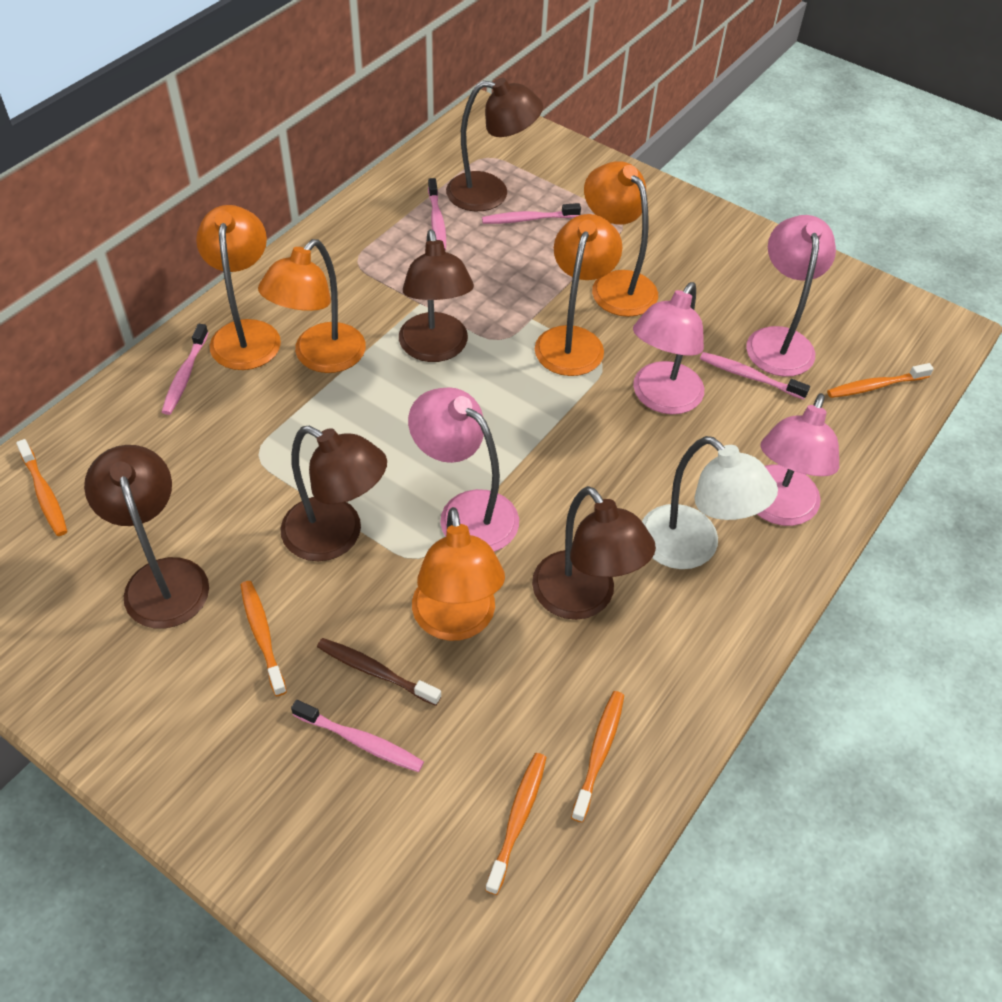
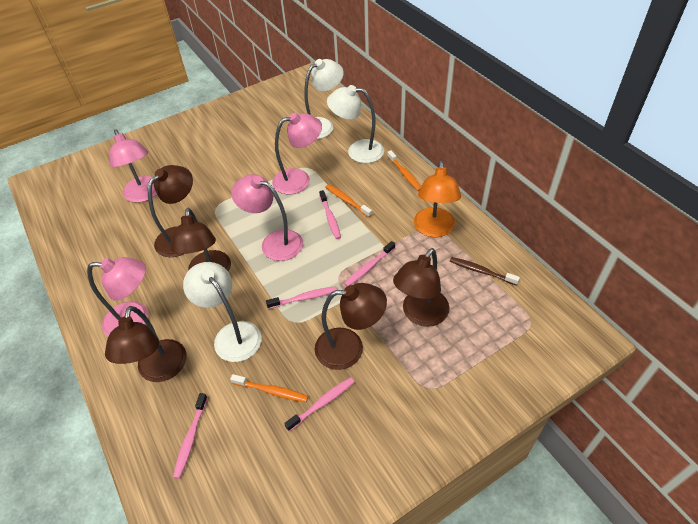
orange lamp: 5 -> 1
orange toothbrush: 5 -> 3
white lamp: 1 -> 3

